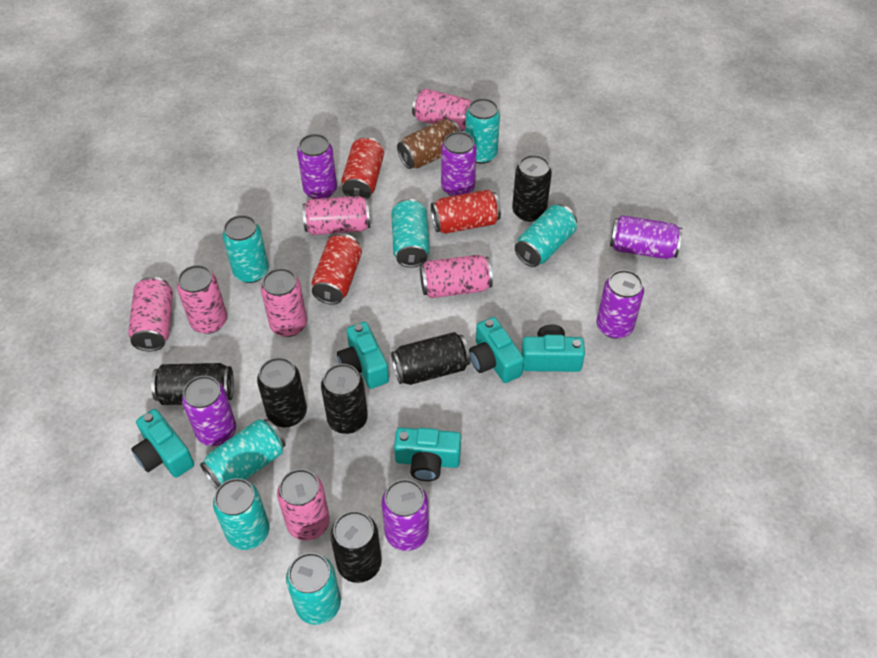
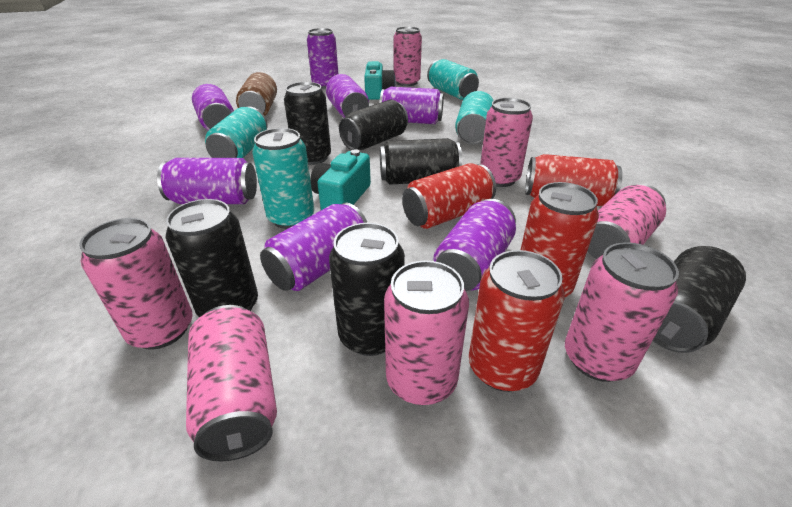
purple can: 6 -> 7
red can: 3 -> 4
turquoise camera: 5 -> 2
turquoise can: 7 -> 4

